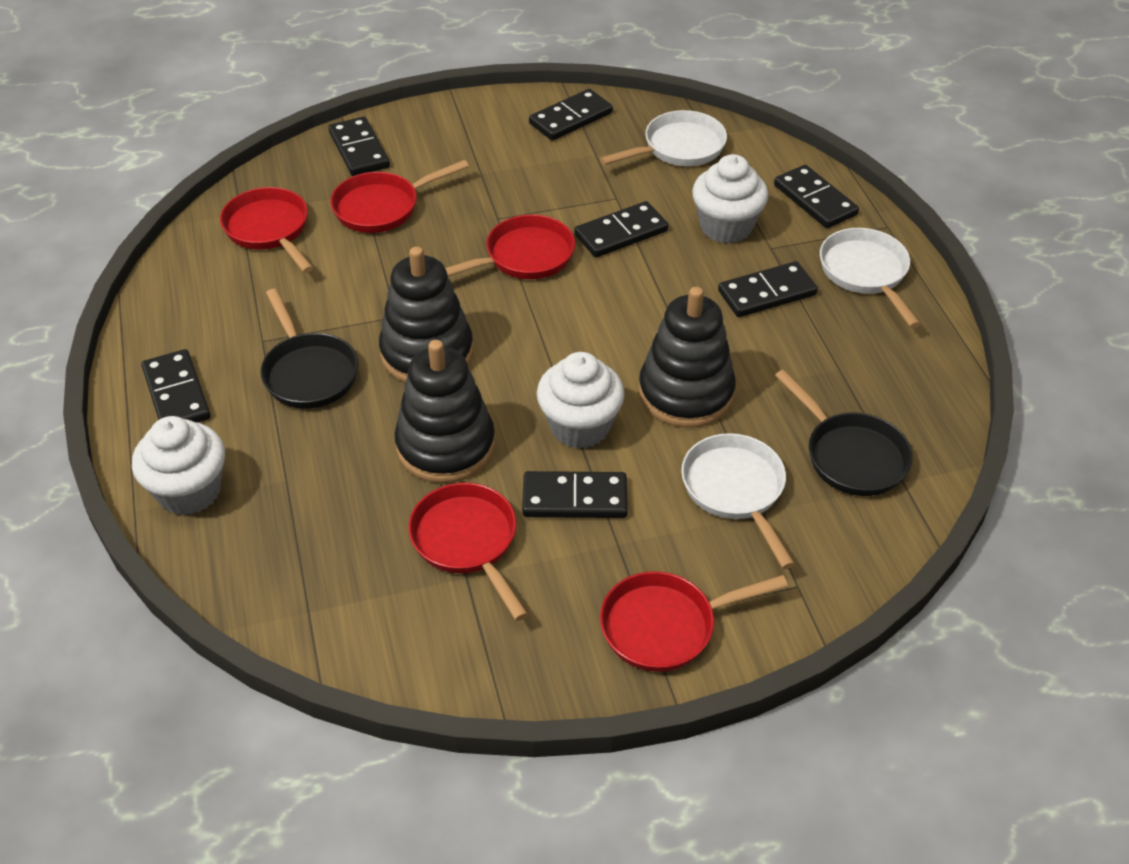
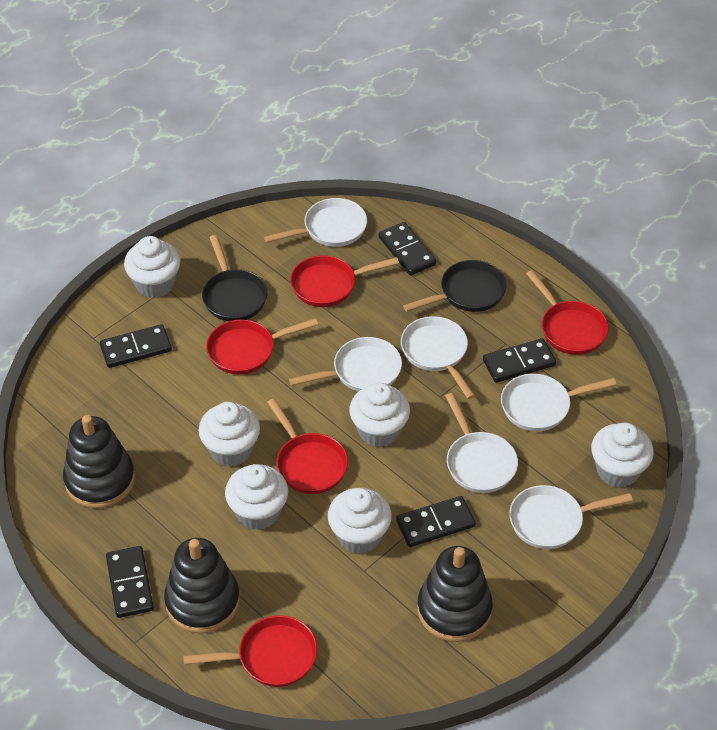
black domino: 7 -> 5
white cupcake: 3 -> 6
white pan: 3 -> 6

